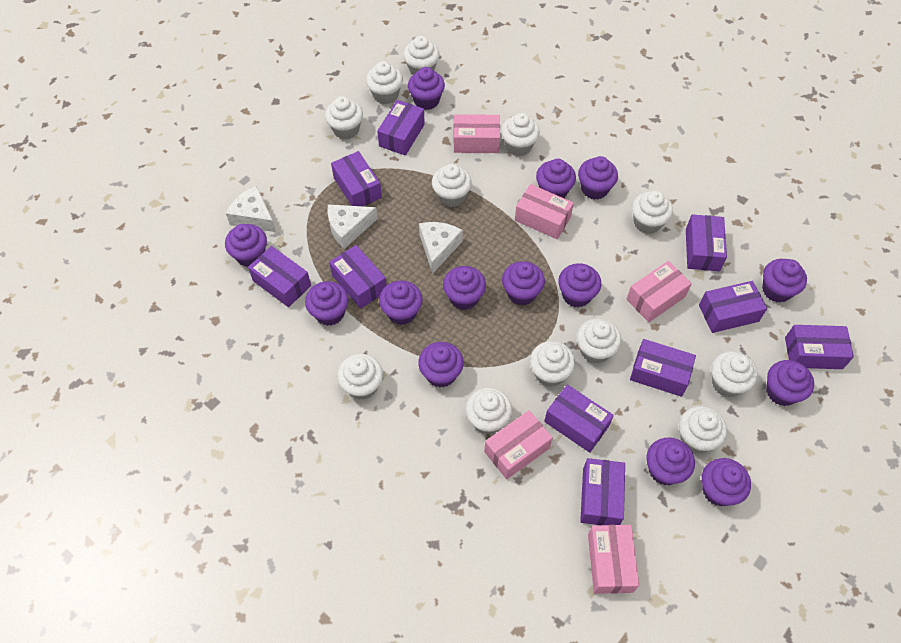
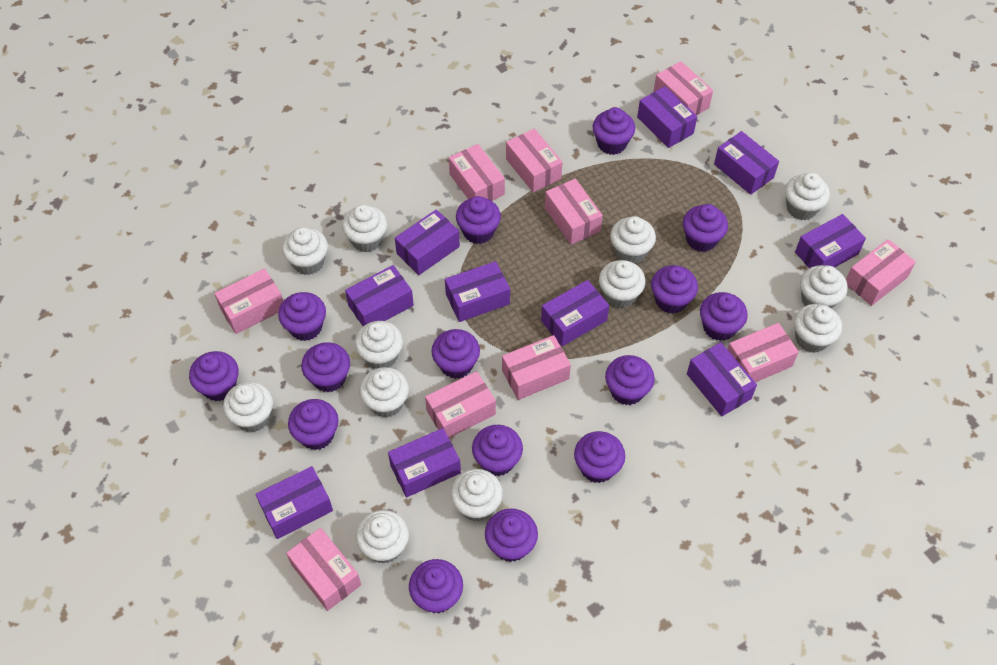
pink box: 5 -> 10
purple cupcake: 14 -> 15
white cheese: 3 -> 0

